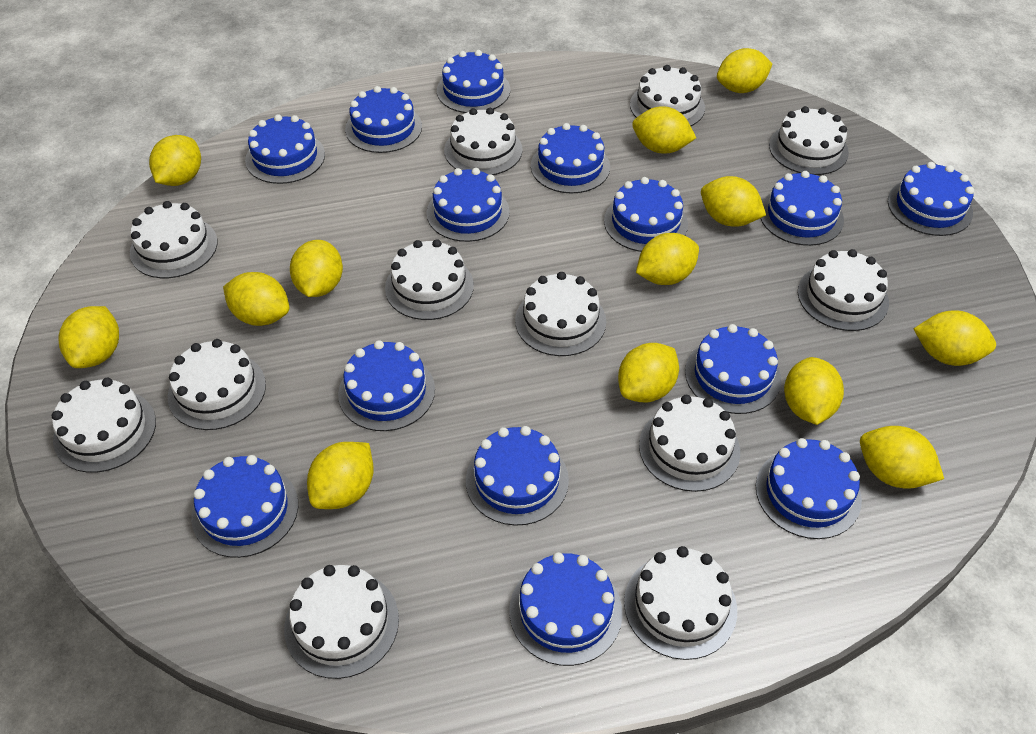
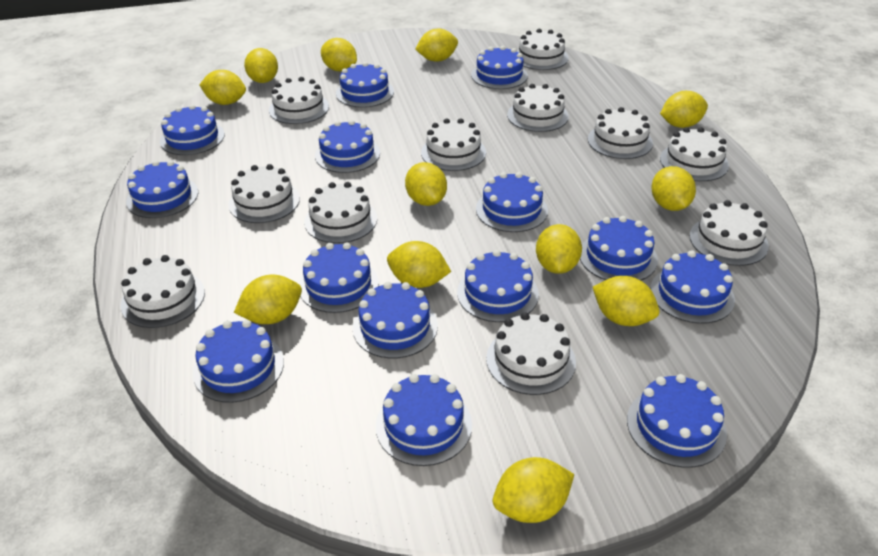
white cake: 12 -> 11
yellow lemon: 13 -> 12

